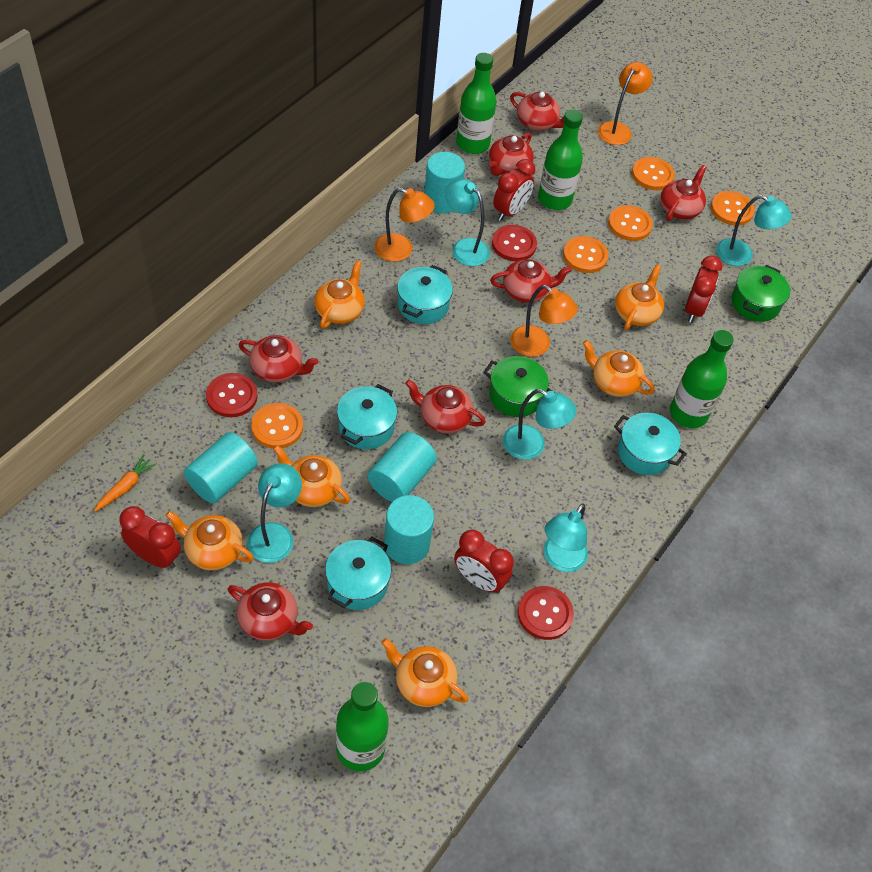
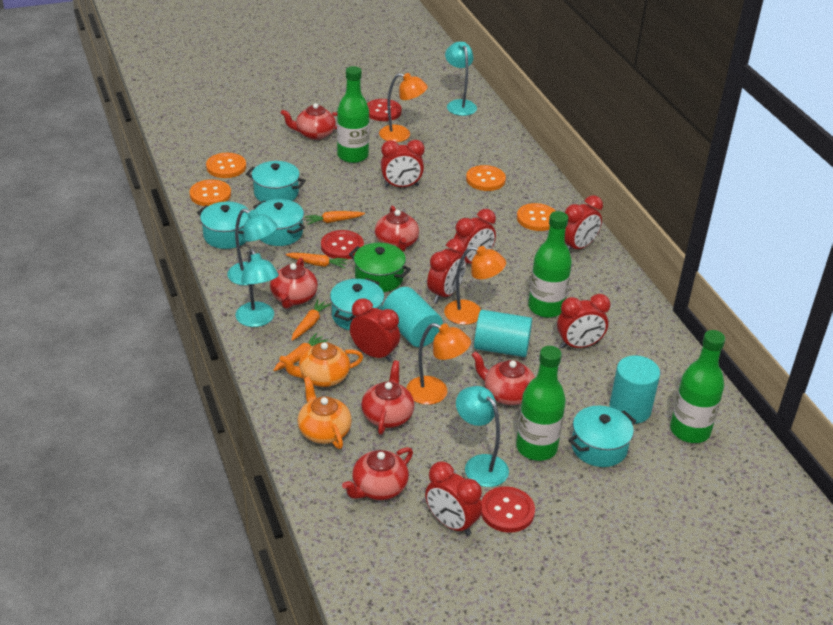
green pot: 2 -> 1
orange button: 5 -> 4
orange carrot: 1 -> 4
orange teapot: 6 -> 2
red clock: 4 -> 7
red teapot: 7 -> 6
turquoise cylinder: 4 -> 3
turquoise lamp: 5 -> 4
turquoise pot: 4 -> 5

